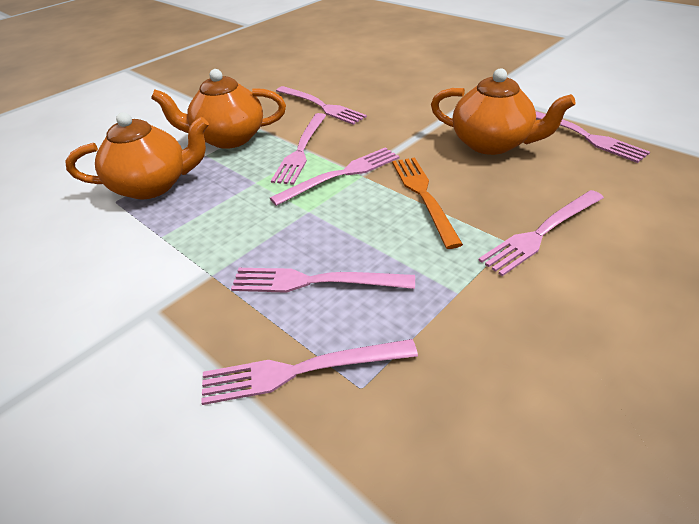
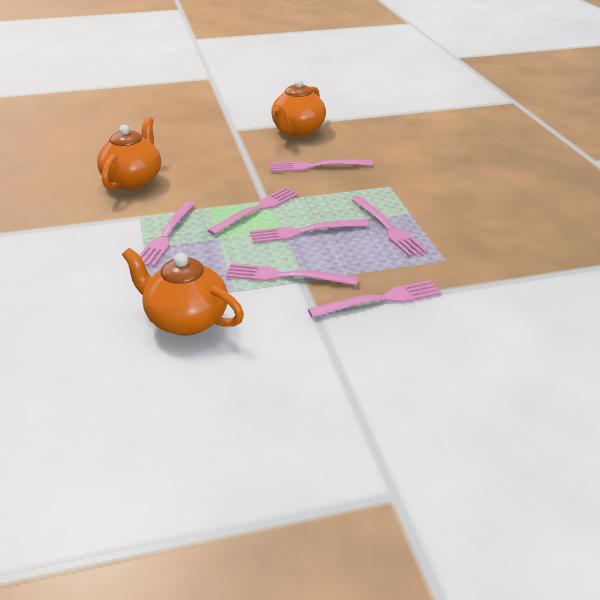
orange fork: 1 -> 0

